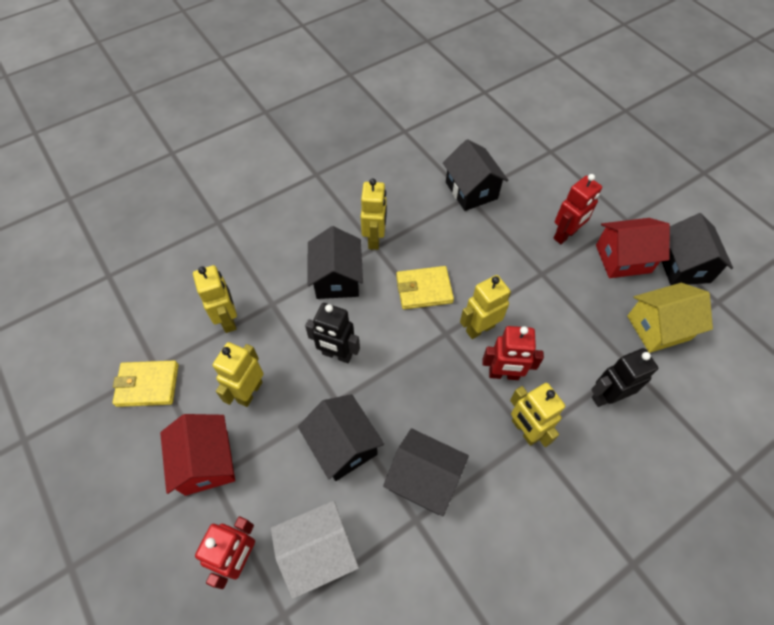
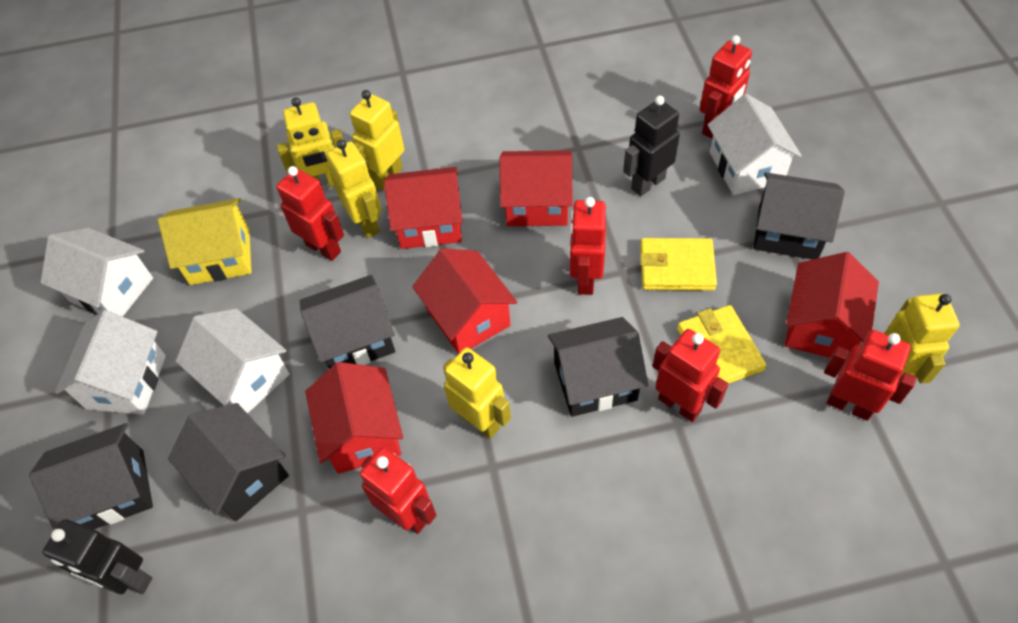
red house: 2 -> 5
red robot: 3 -> 6
white house: 1 -> 4

